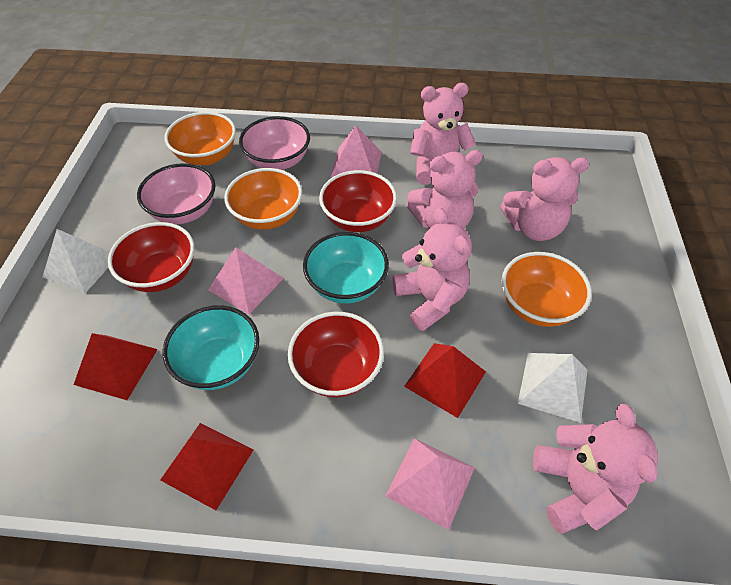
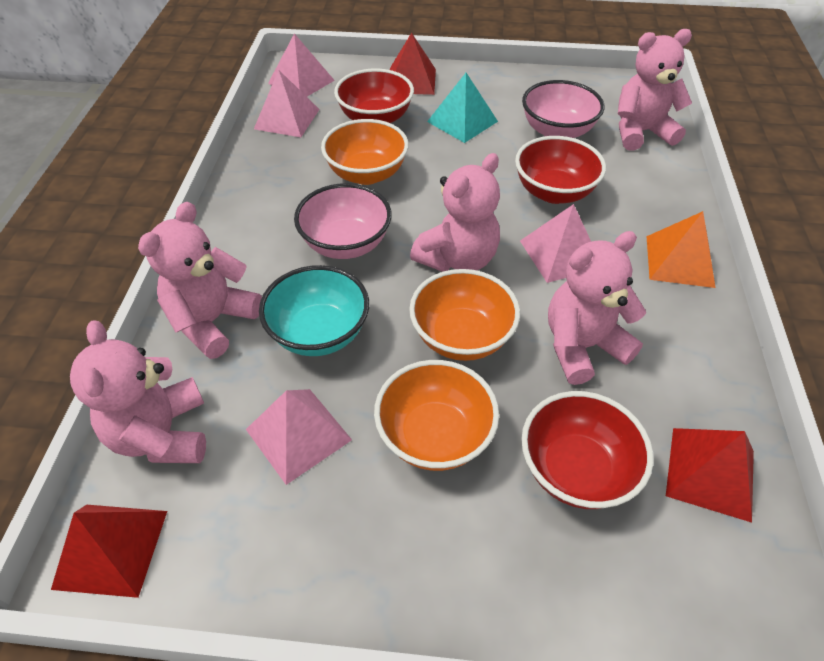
orange pyramid: 0 -> 1
pink pyramid: 3 -> 4
turquoise bowl: 2 -> 1
turquoise pyramid: 0 -> 1
white pyramid: 2 -> 0

